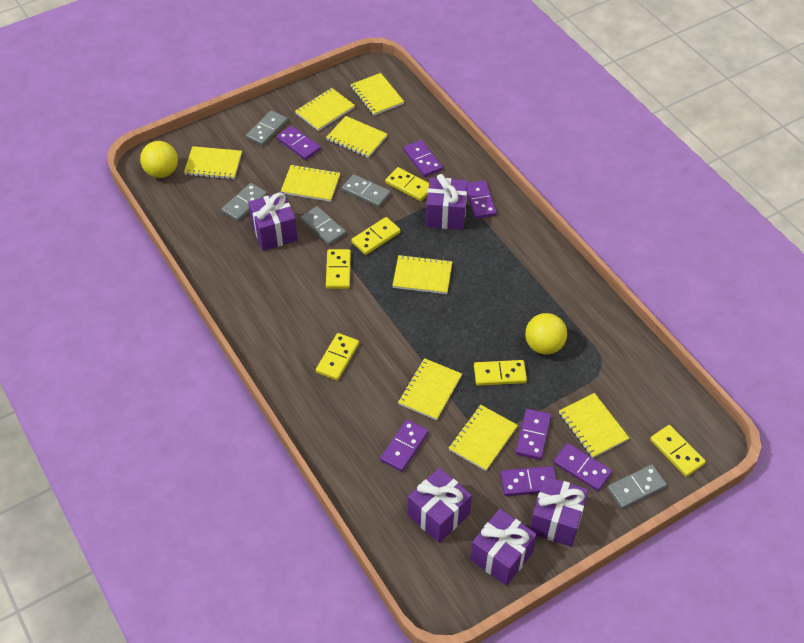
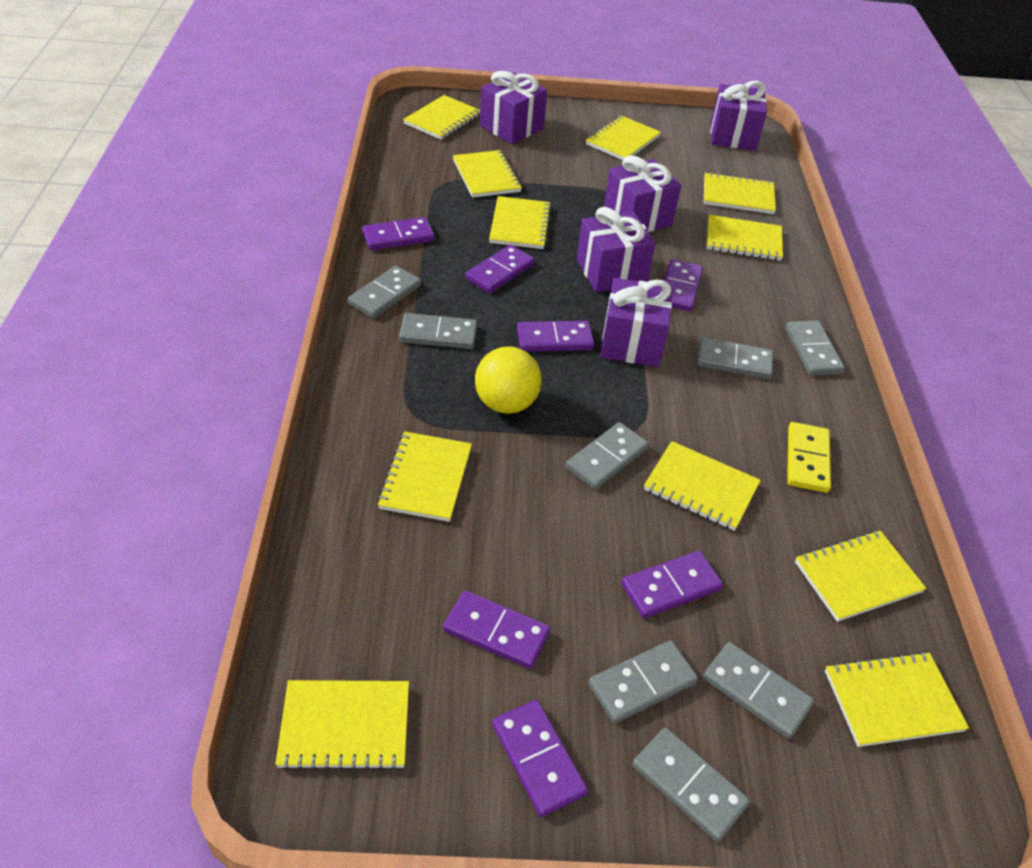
grey domino: 5 -> 8
yellow ball: 2 -> 1
yellow domino: 6 -> 1
yellow notebook: 9 -> 11

